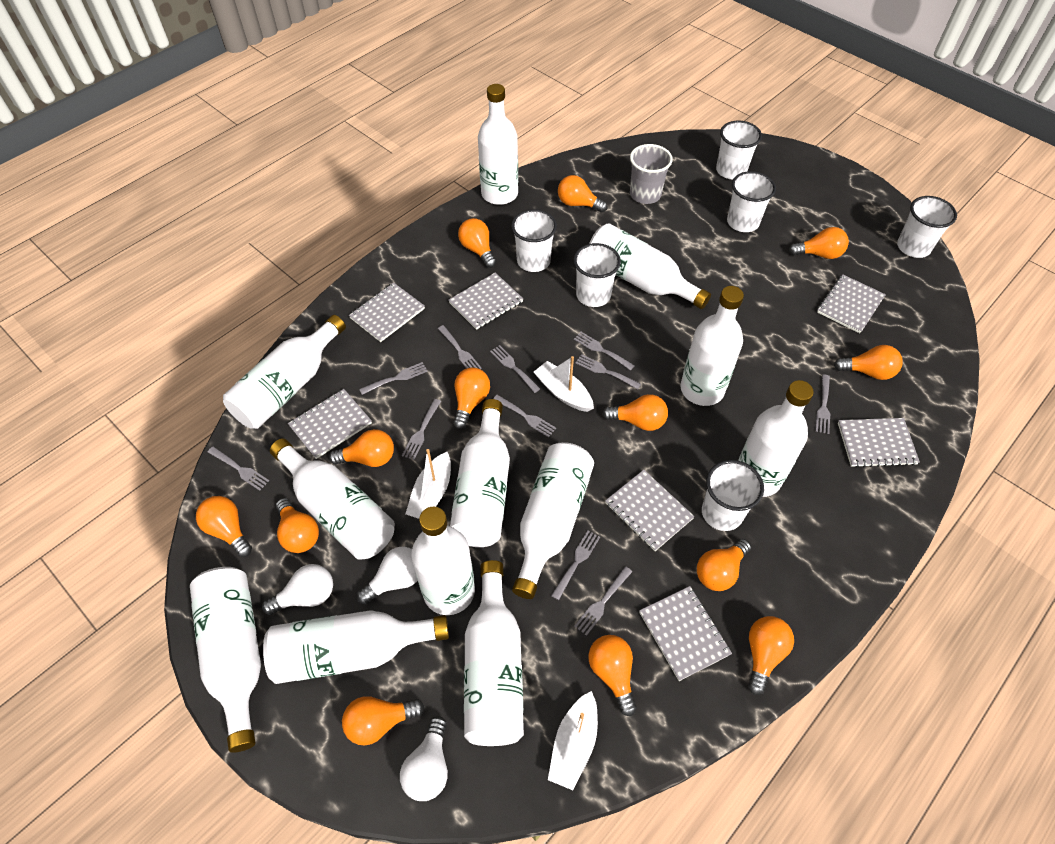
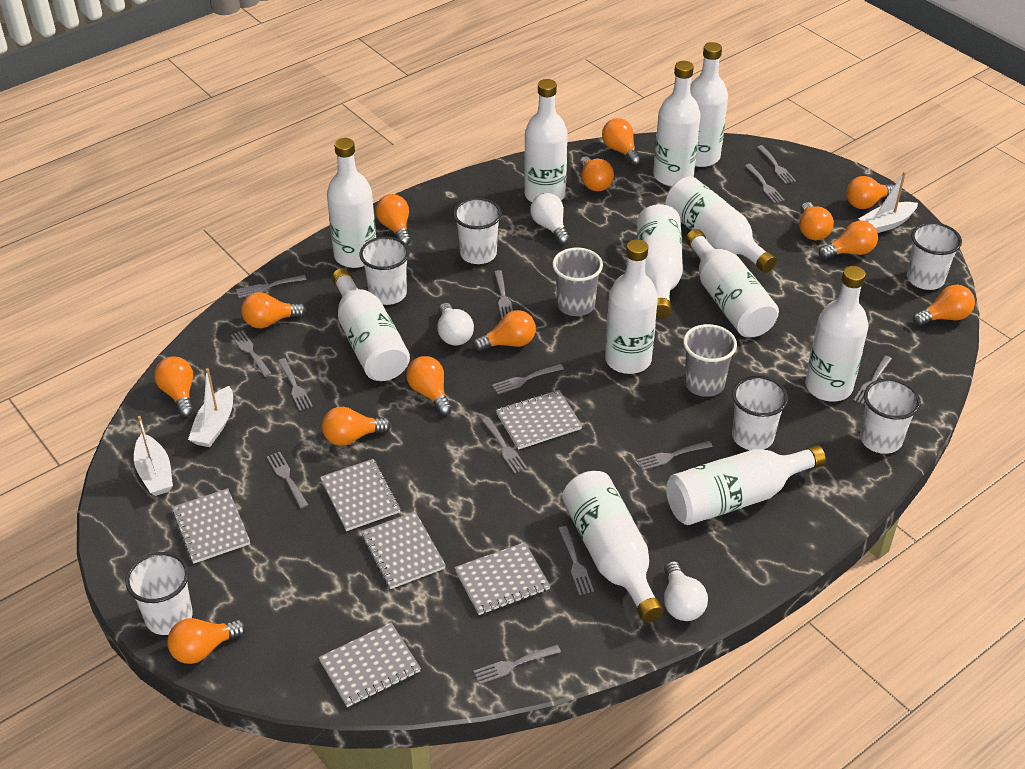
grey cup: 1 -> 2
grey fork: 11 -> 13
grey notebook: 7 -> 6

